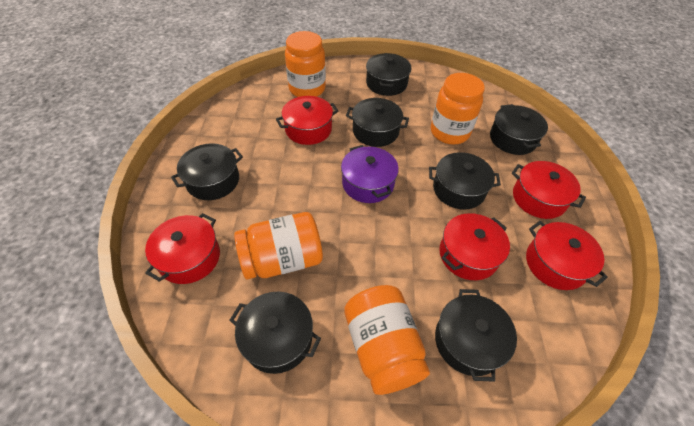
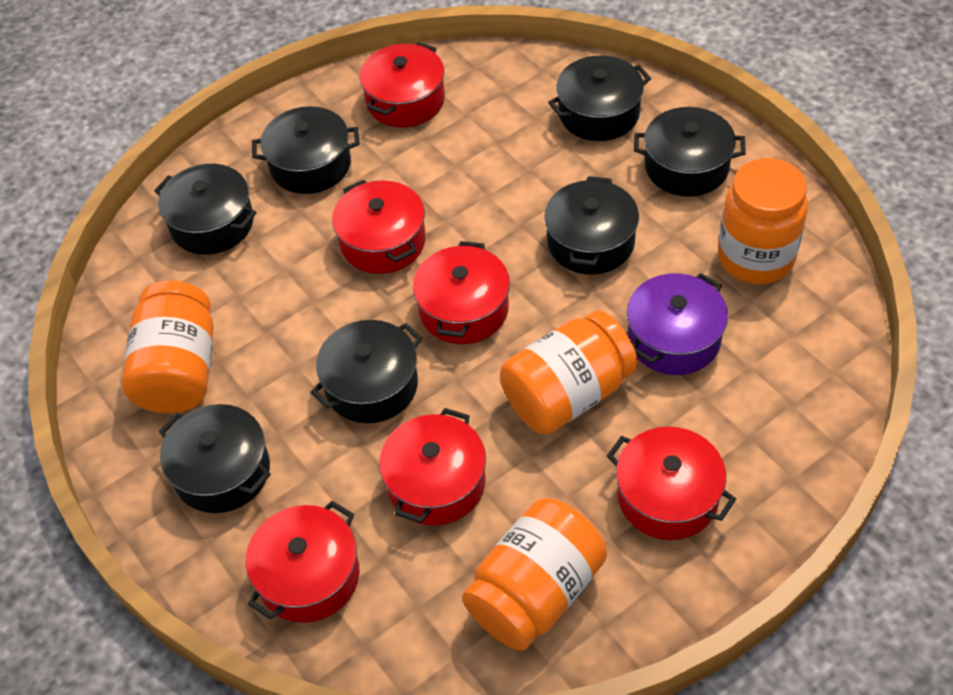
red pot: 5 -> 6

